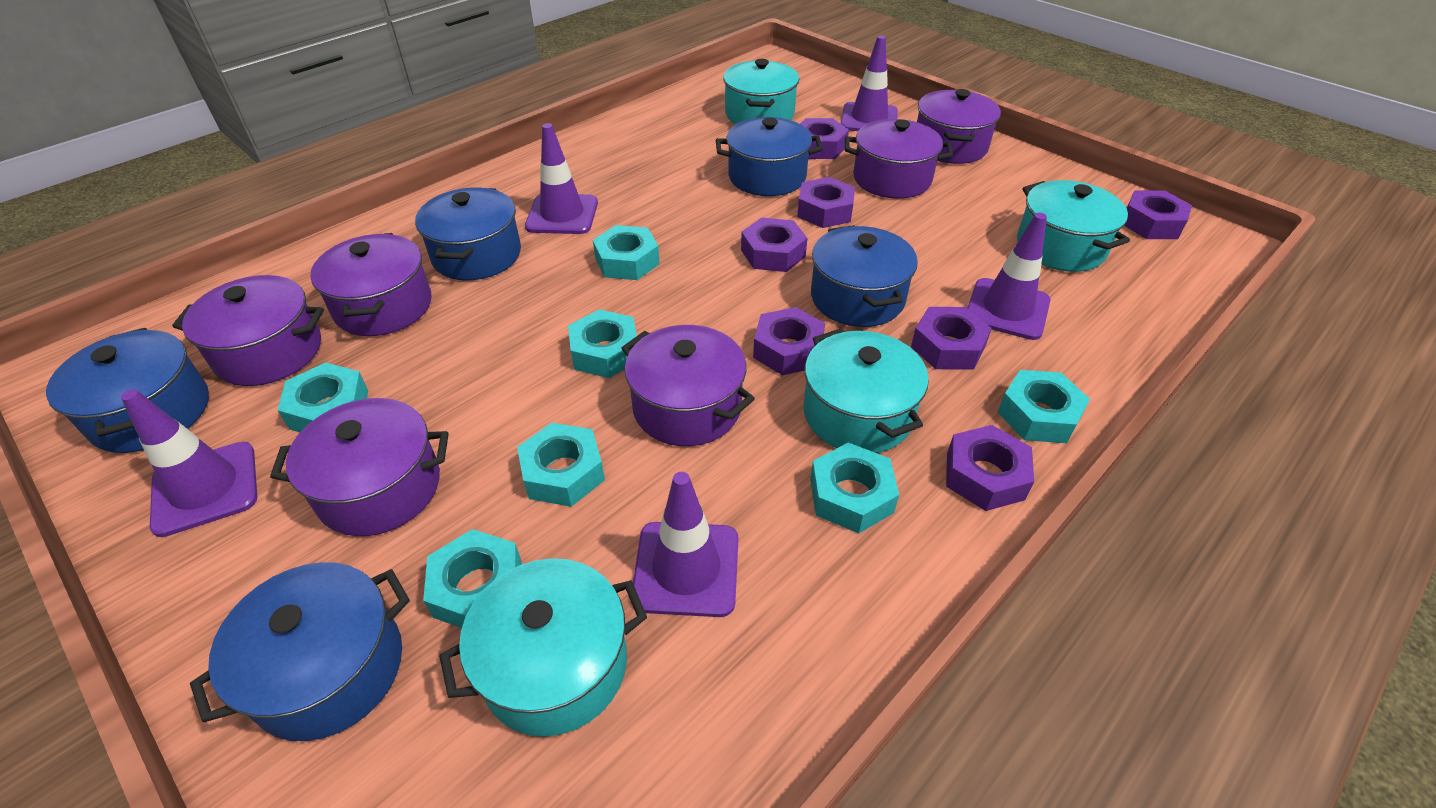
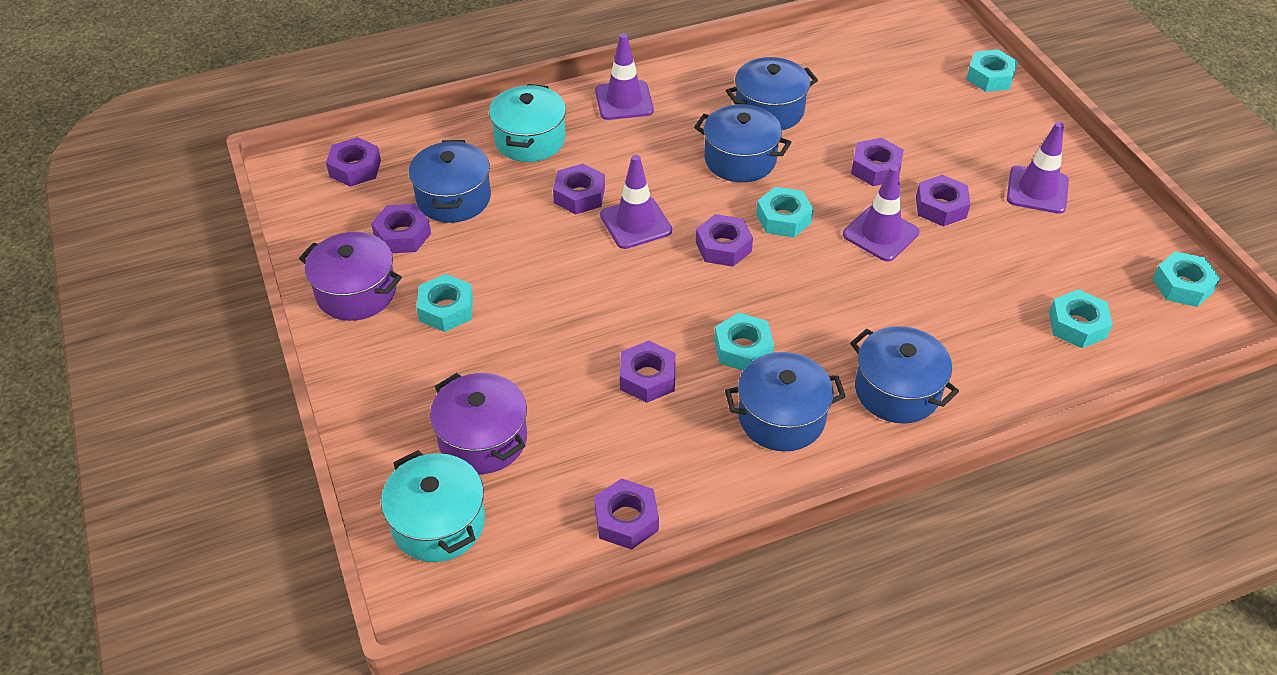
purple nut: 7 -> 8
purple pot: 6 -> 2
purple traffic cone: 5 -> 4
turquoise nut: 7 -> 6
turquoise pot: 4 -> 2

